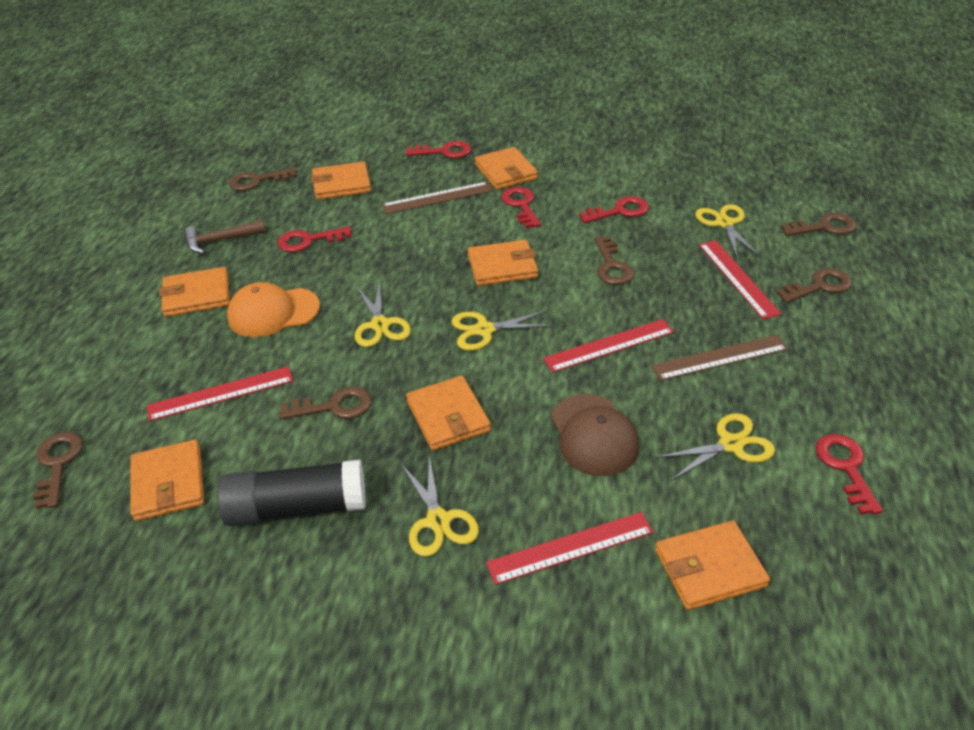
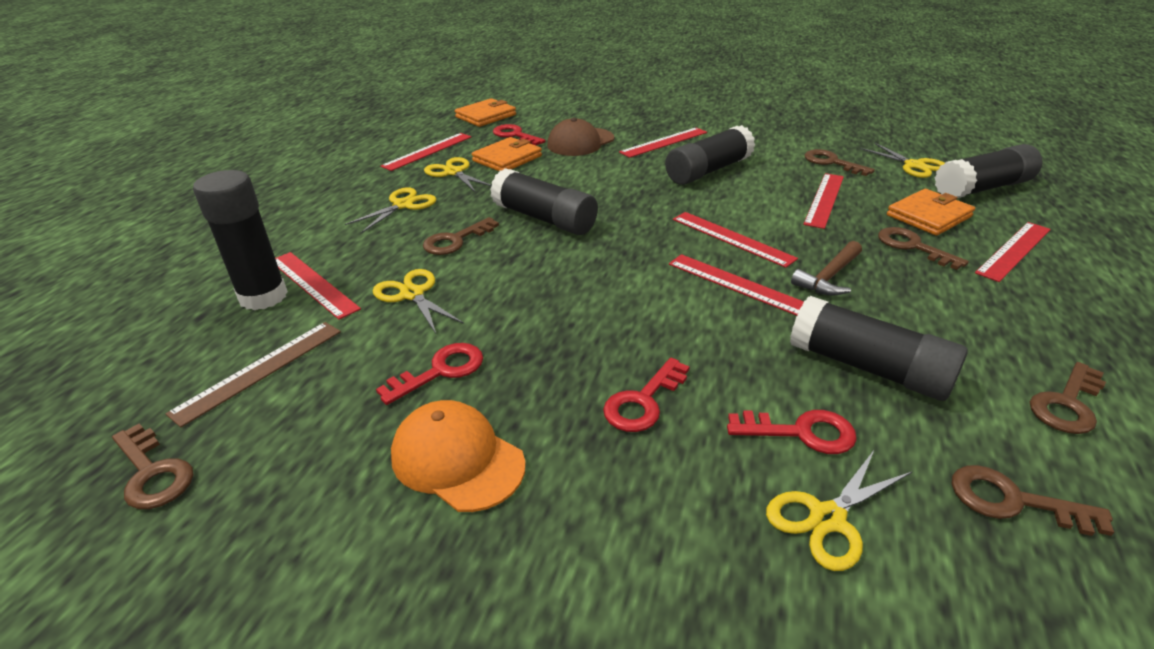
black glue stick: 1 -> 5
brown ruler: 2 -> 1
orange wallet: 7 -> 3
red key: 5 -> 4
red ruler: 4 -> 7

